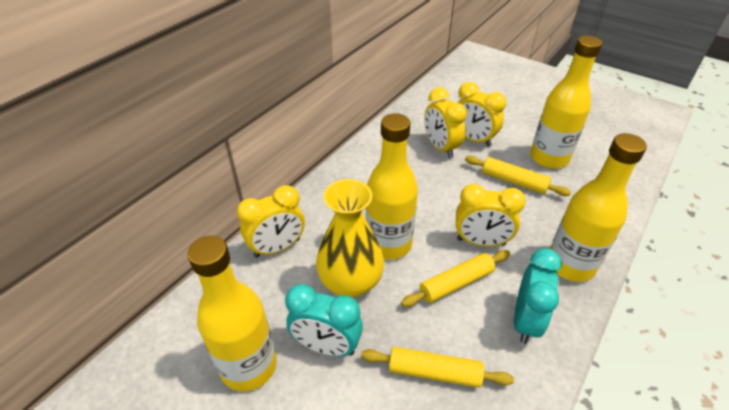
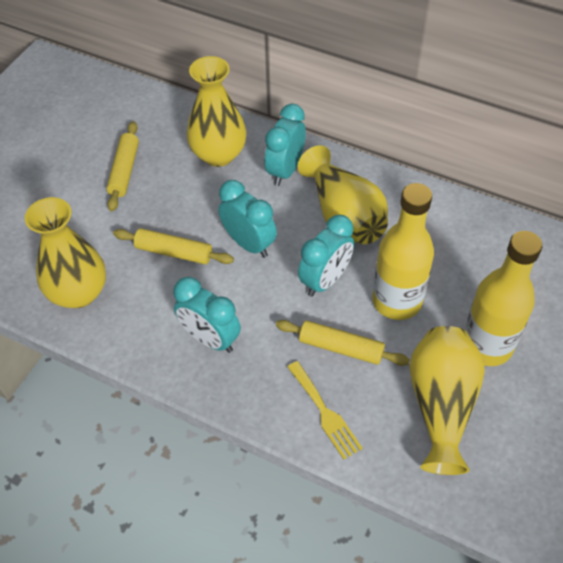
turquoise clock: 2 -> 4
yellow bottle: 4 -> 2
yellow clock: 4 -> 0
yellow fork: 0 -> 1
yellow vase: 1 -> 4

